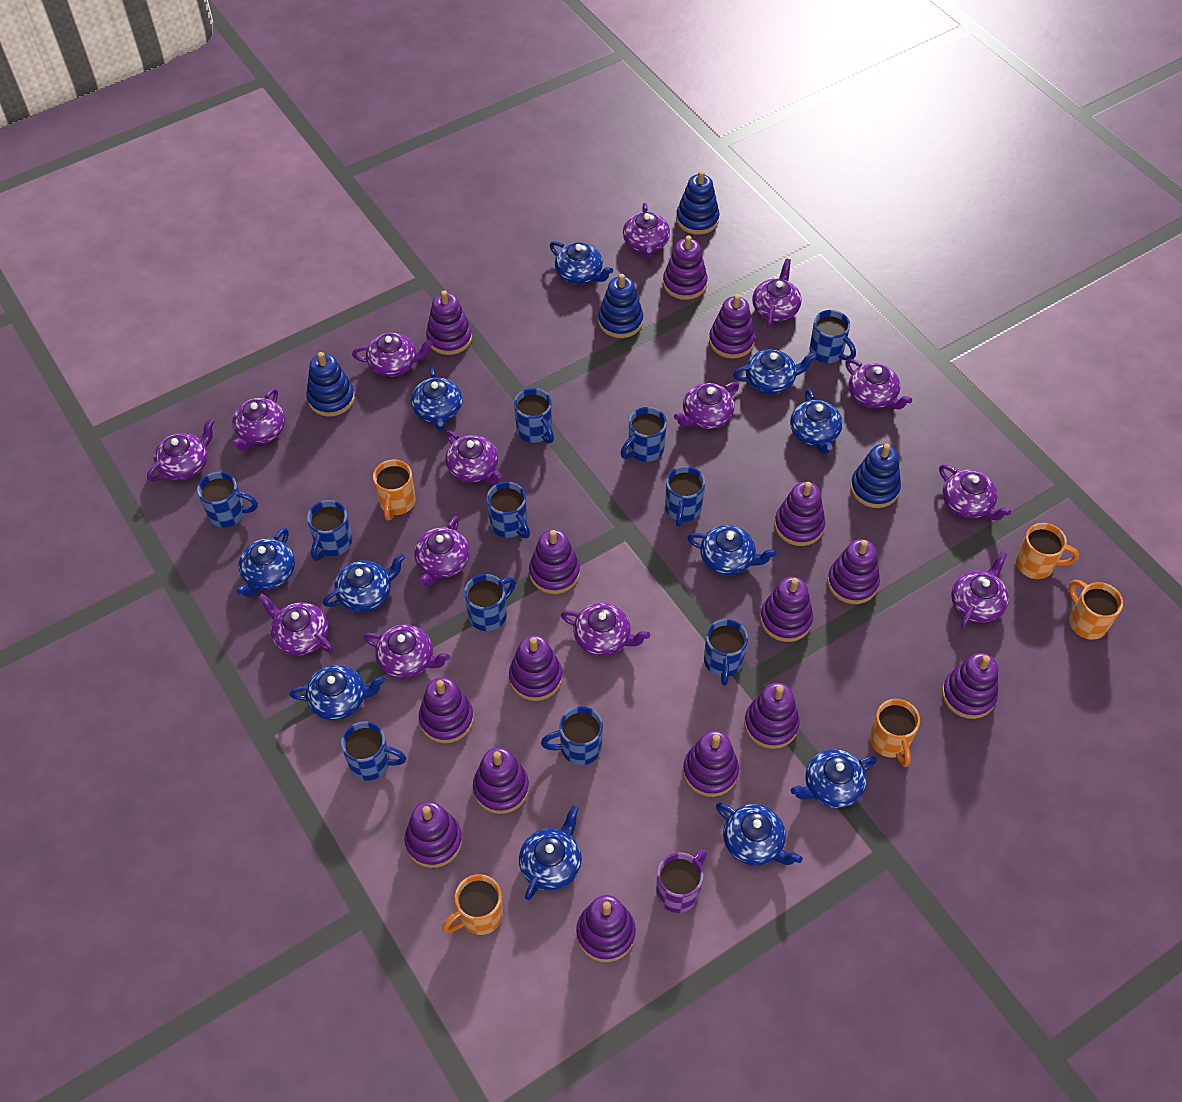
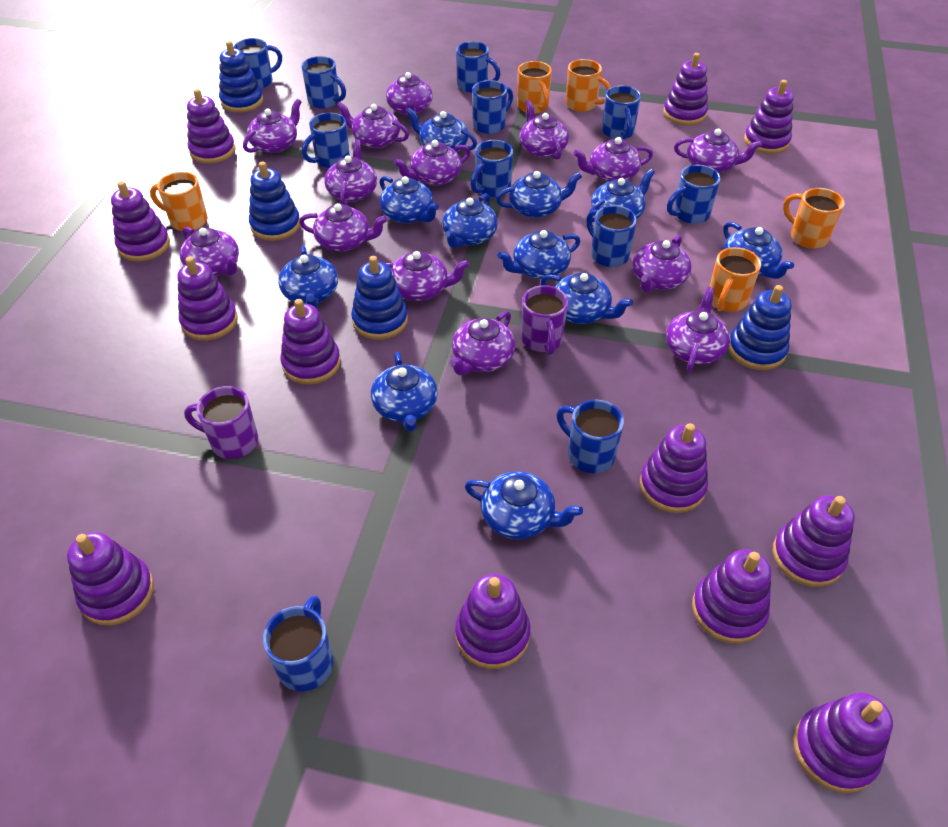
purple mug: 1 -> 2
purple stacking toy: 15 -> 12

